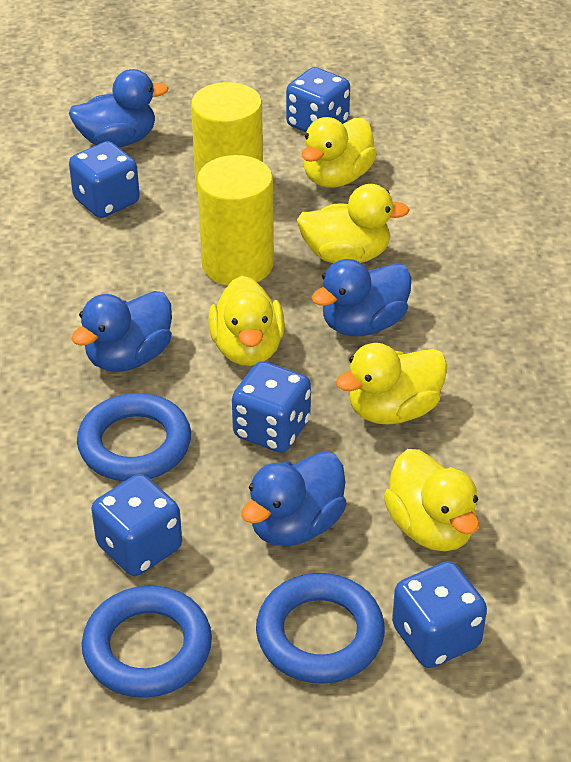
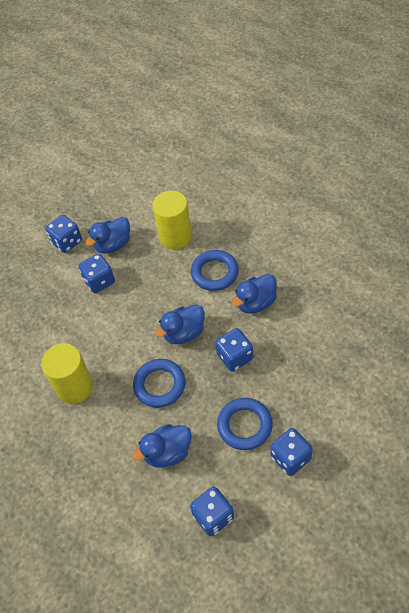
yellow duck: 5 -> 0

